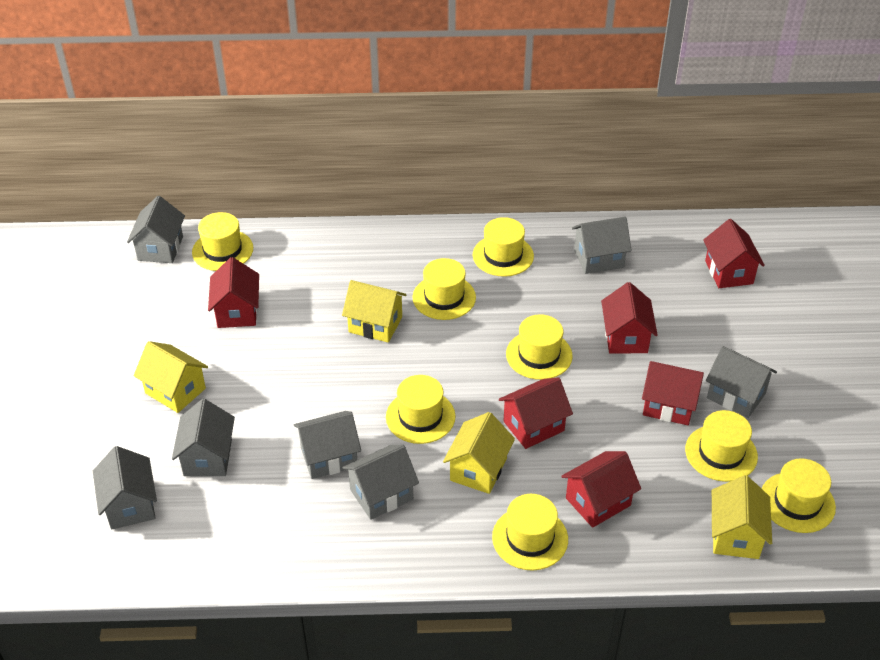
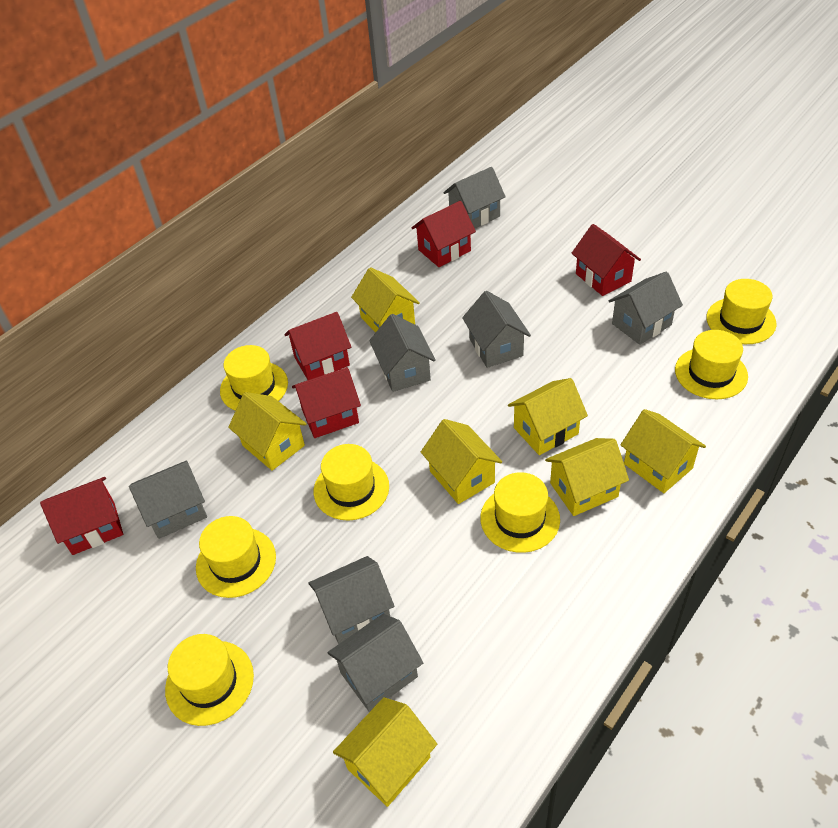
red house: 6 -> 5
yellow hat: 8 -> 7
yellow house: 4 -> 7

